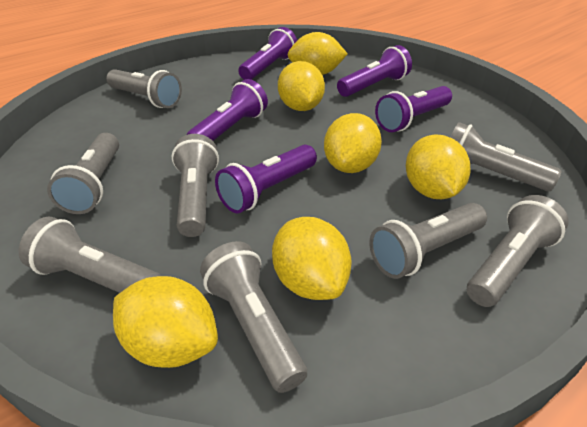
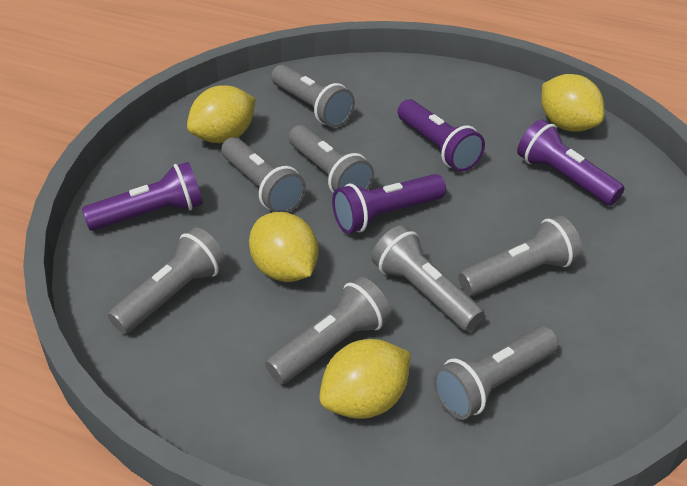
purple flashlight: 5 -> 4
yellow lemon: 6 -> 4

